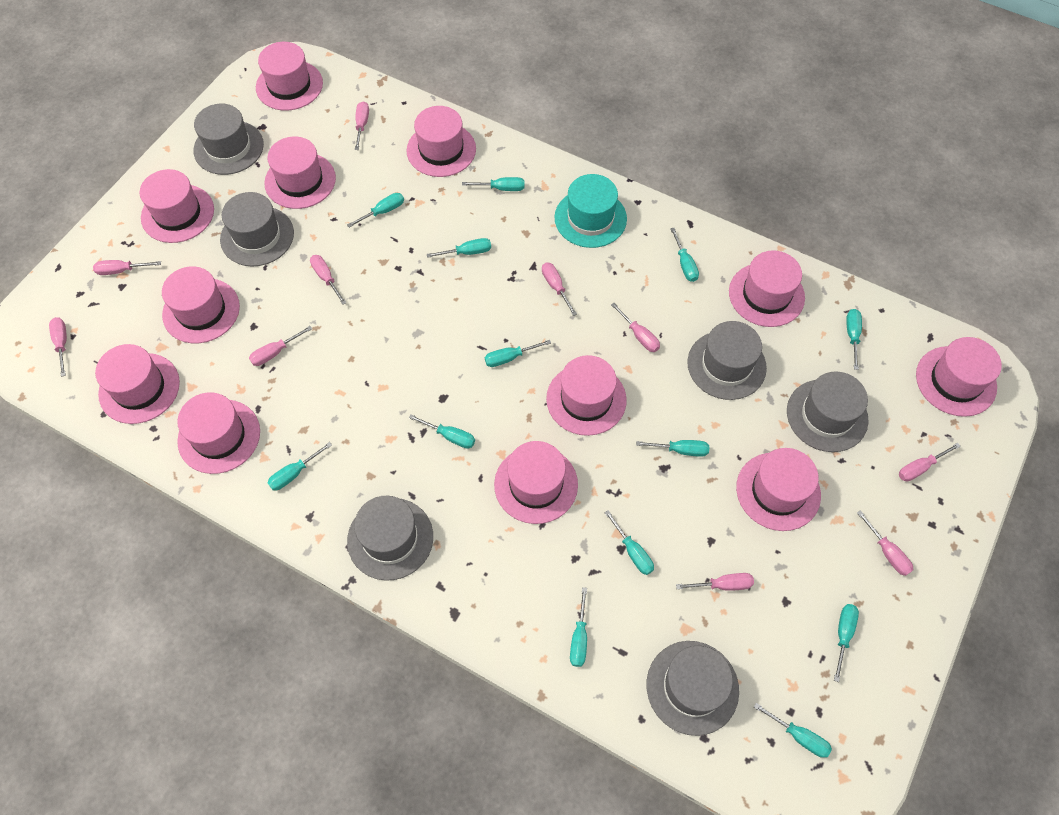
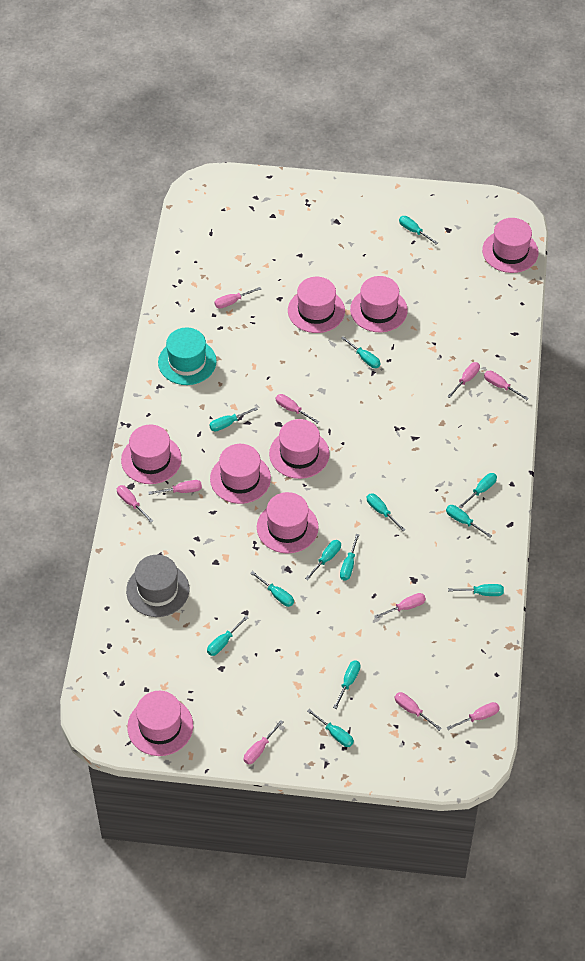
grey hat: 6 -> 1
pink hat: 12 -> 8

